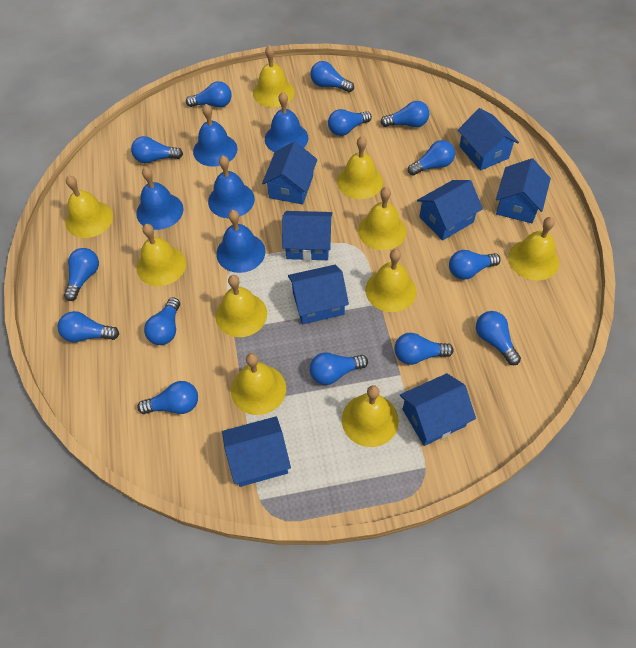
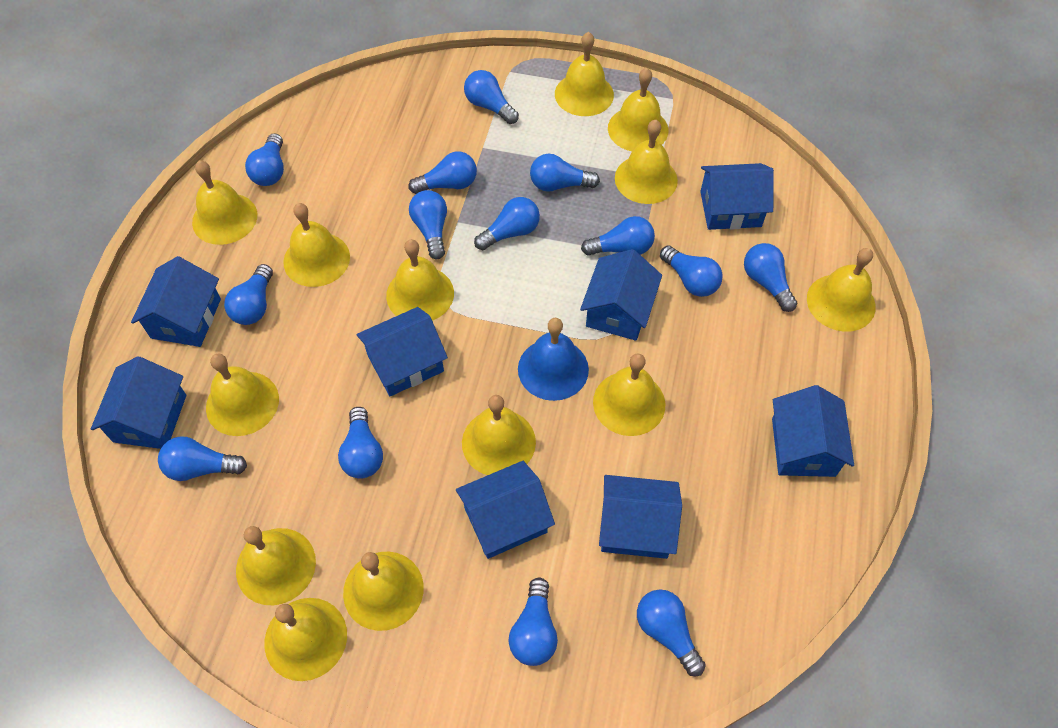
blue bell: 5 -> 1
yellow bell: 10 -> 13

